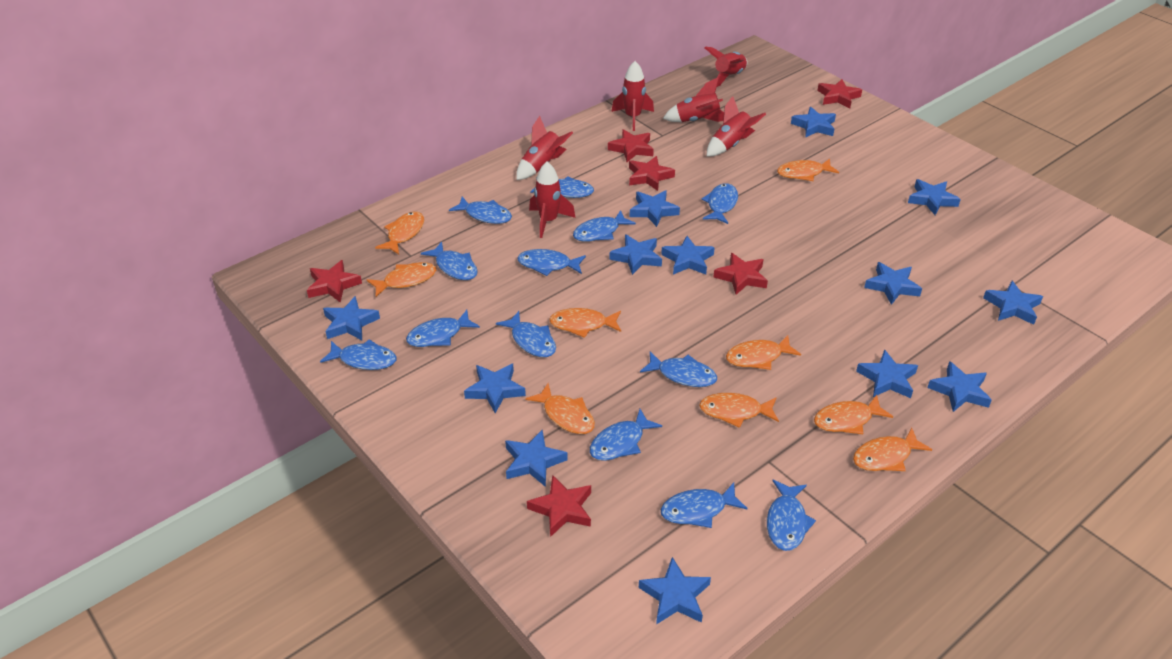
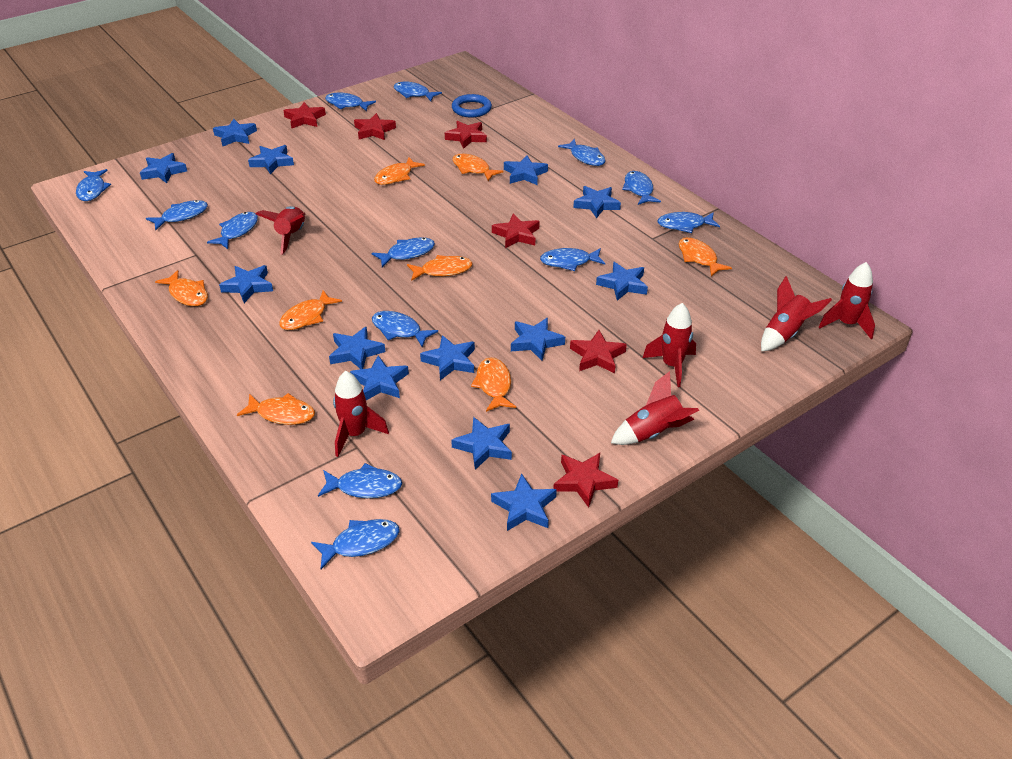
blue ring: 0 -> 1
orange fish: 9 -> 8

